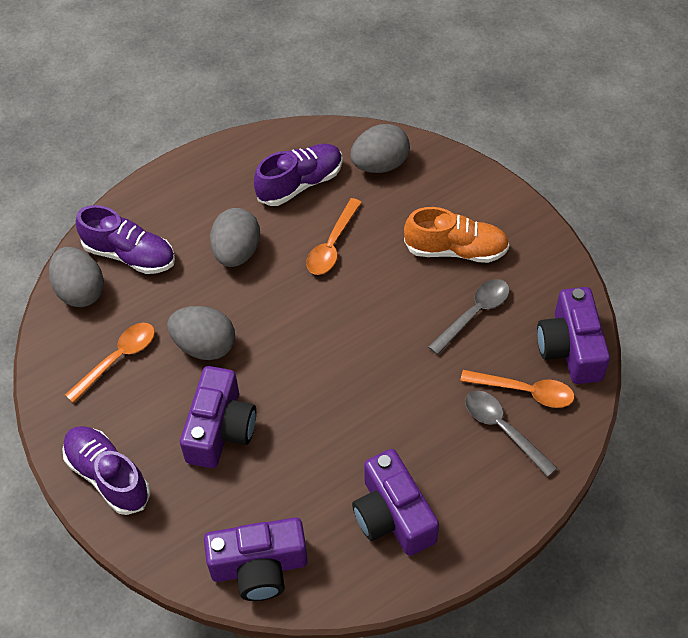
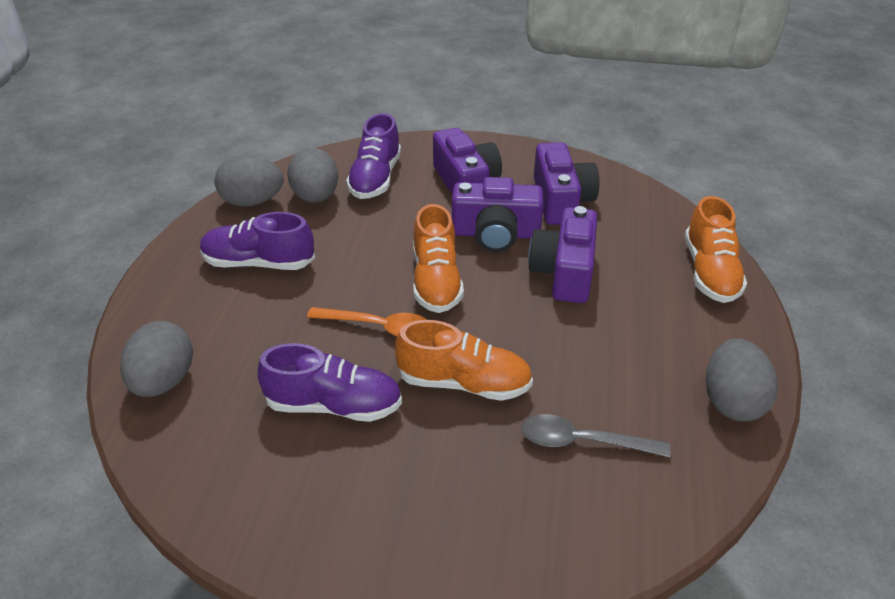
grey spoon: 2 -> 1
orange shoe: 1 -> 3
orange spoon: 3 -> 1

